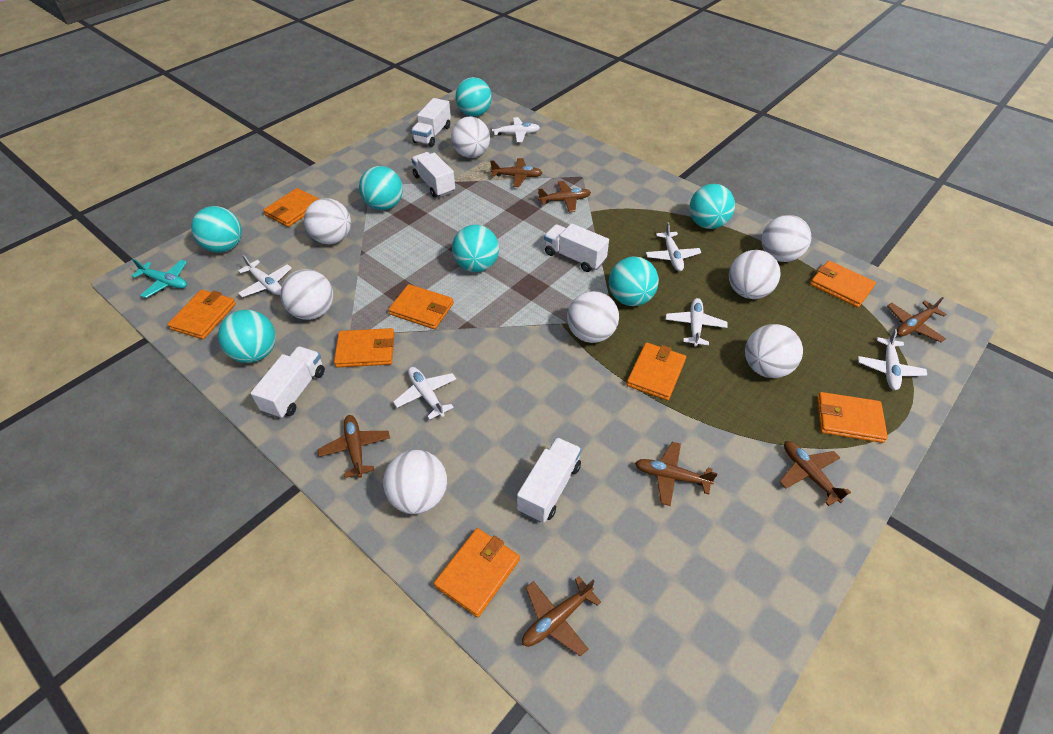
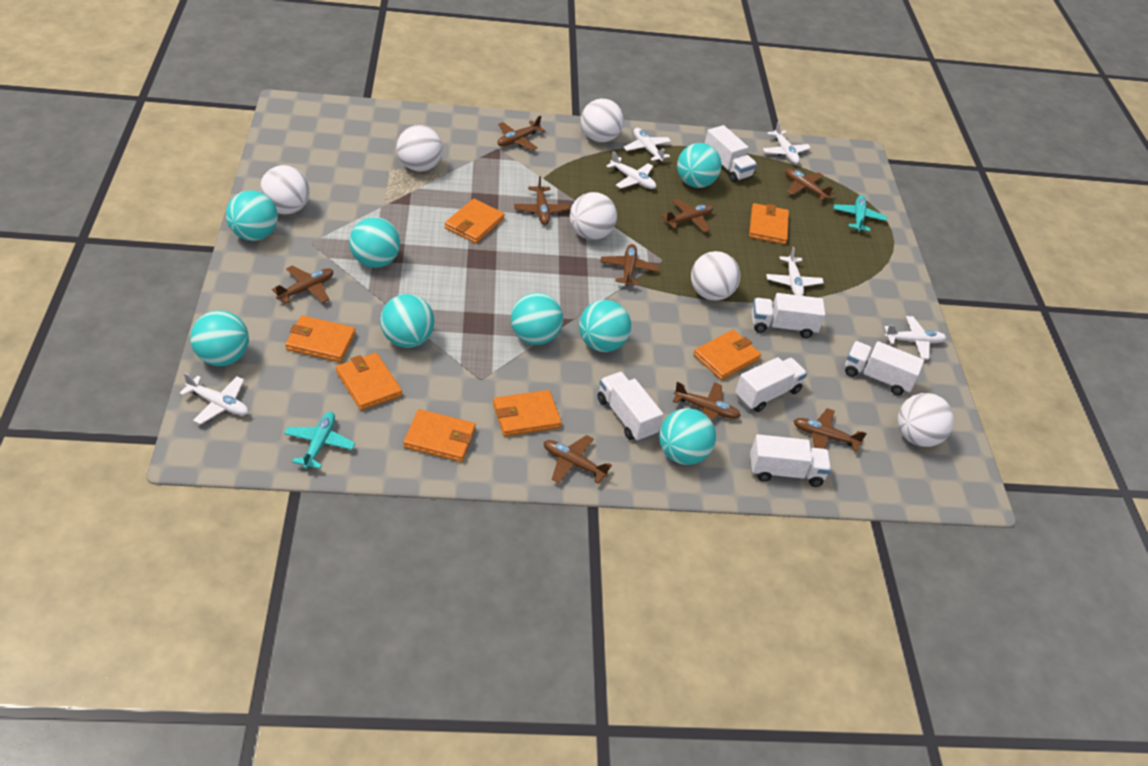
brown plane: 7 -> 9
orange wallet: 8 -> 7
turquoise ball: 7 -> 8
turquoise plane: 1 -> 2
white ball: 8 -> 6
white truck: 5 -> 6

